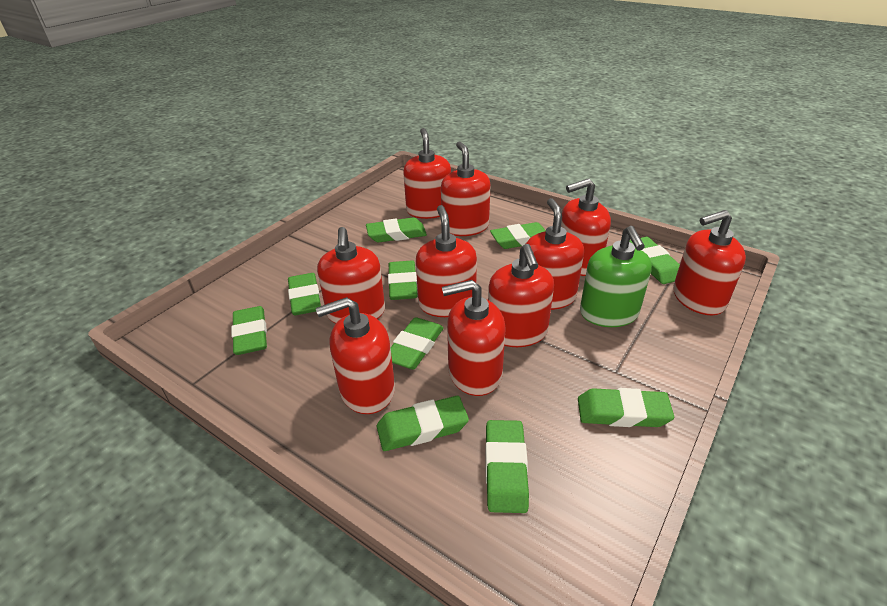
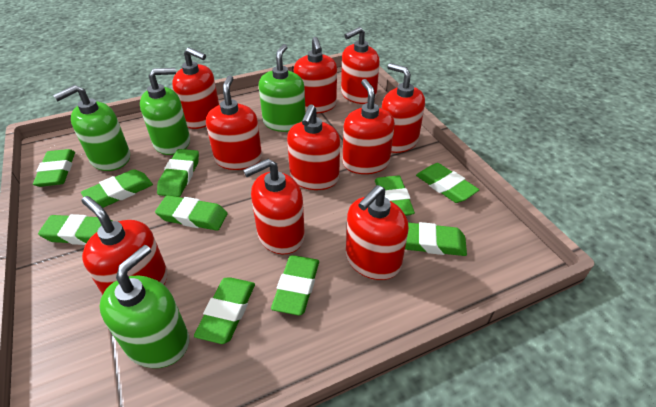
green soap dispenser: 1 -> 4

